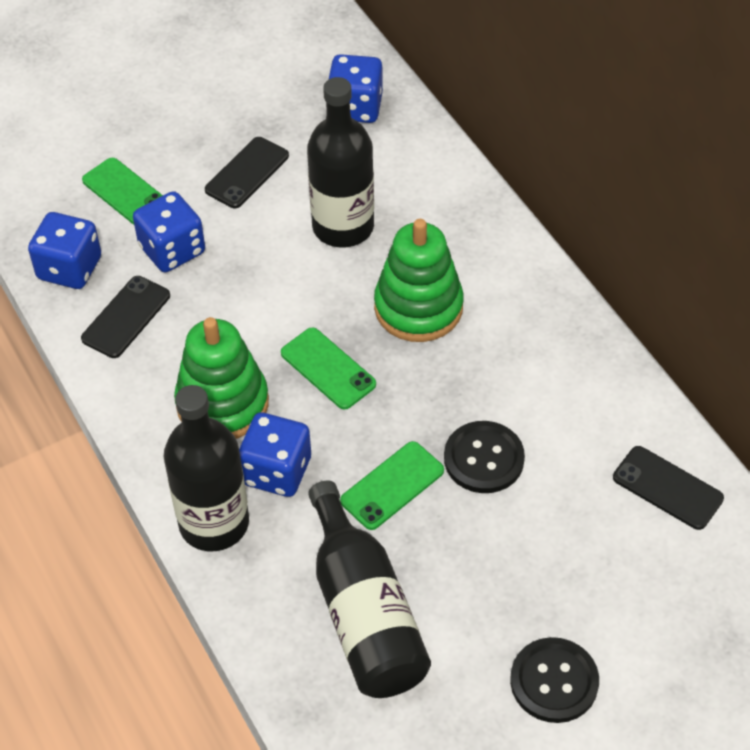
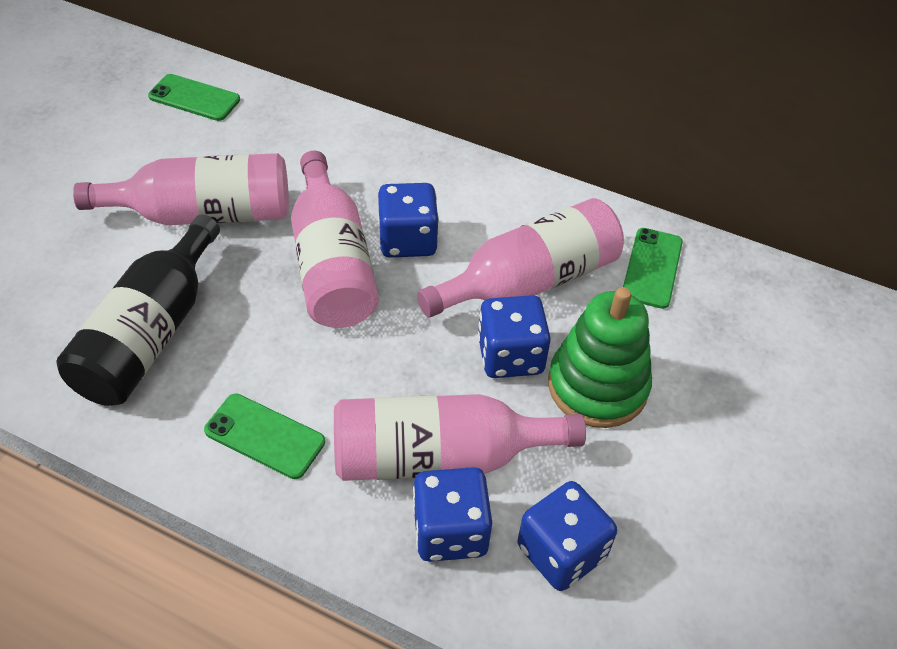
black bottle: 3 -> 1
black button: 2 -> 0
black phone: 3 -> 0
green stacking toy: 2 -> 1
pink bottle: 0 -> 4

